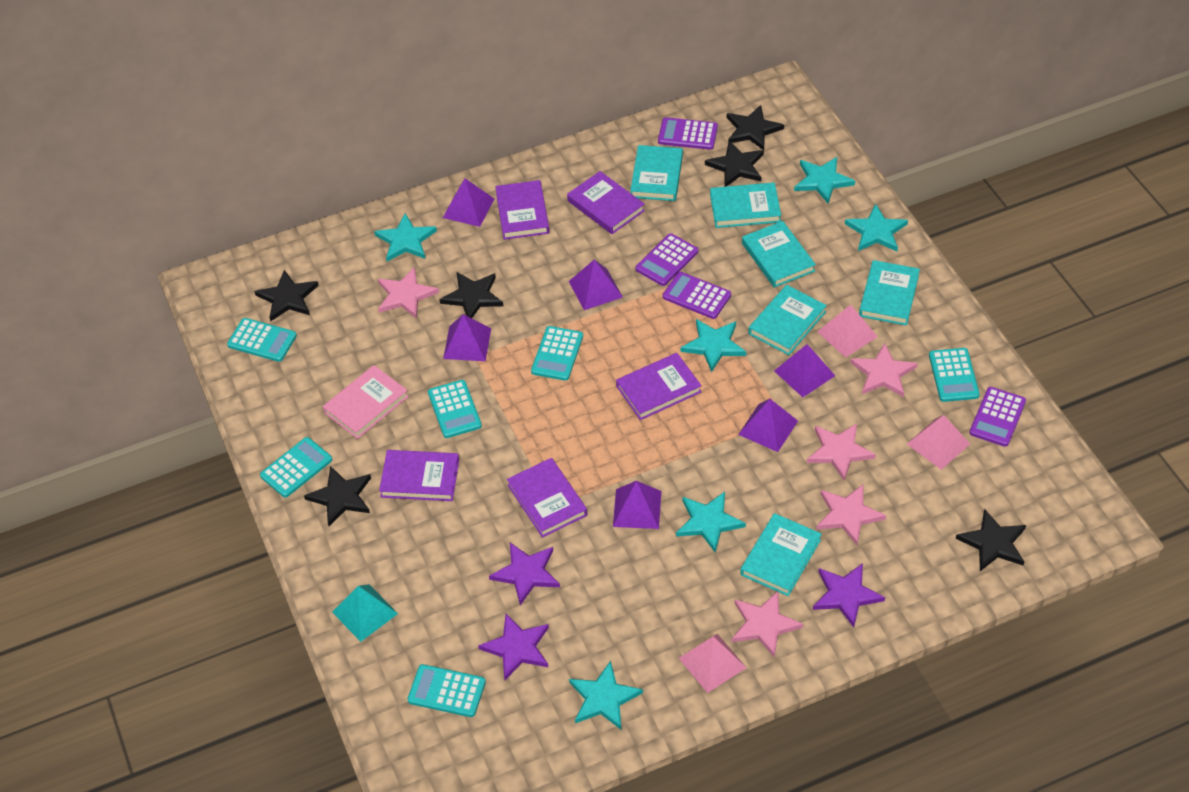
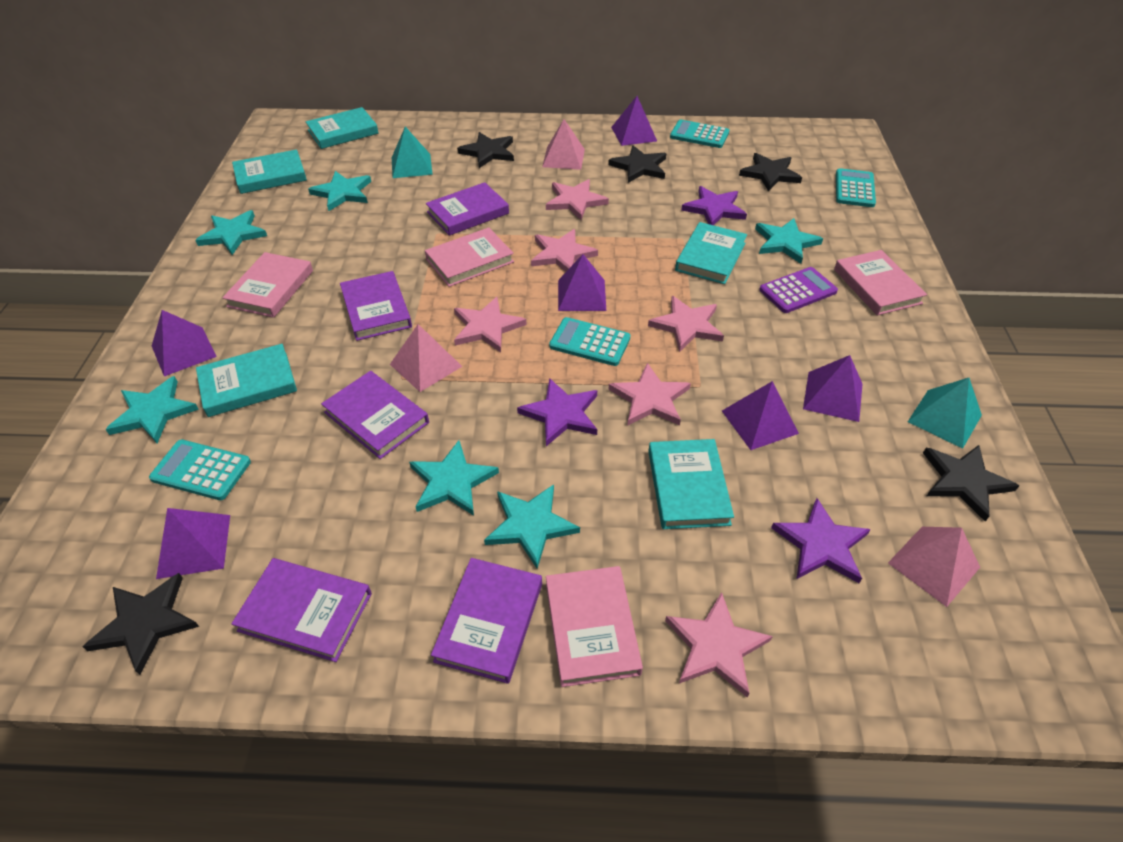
black star: 6 -> 5
pink book: 1 -> 4
pink star: 5 -> 6
purple calculator: 4 -> 1
turquoise book: 6 -> 5
turquoise calculator: 6 -> 4
turquoise pyramid: 1 -> 2

